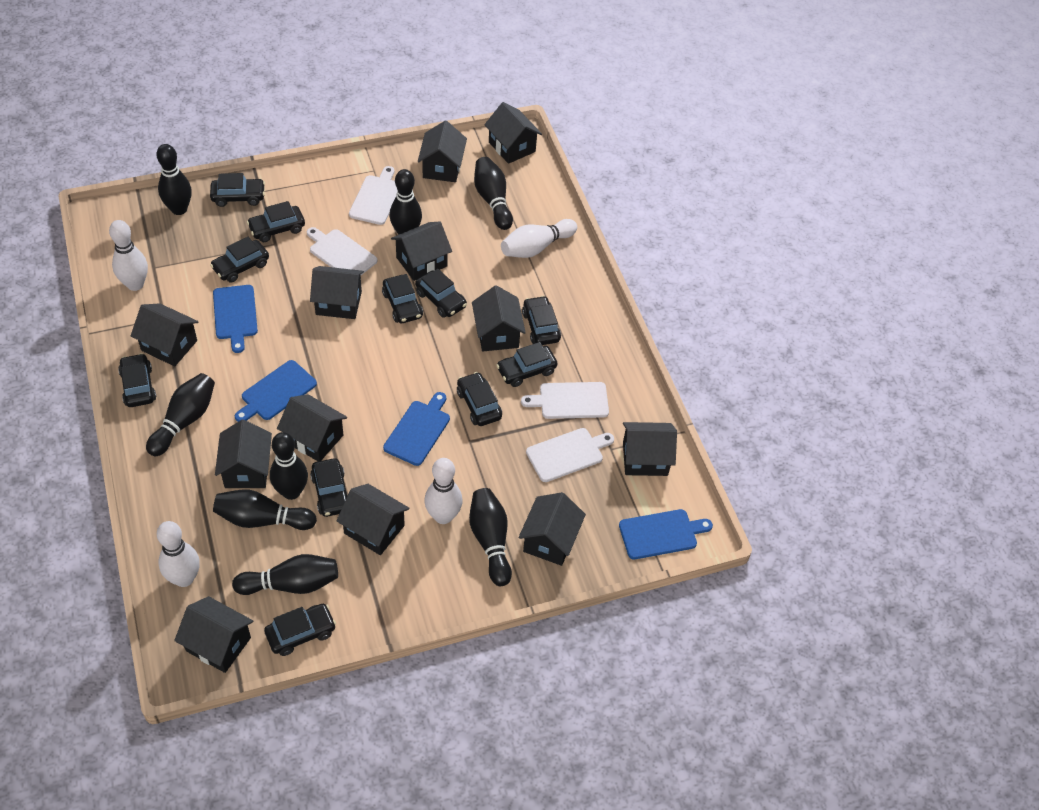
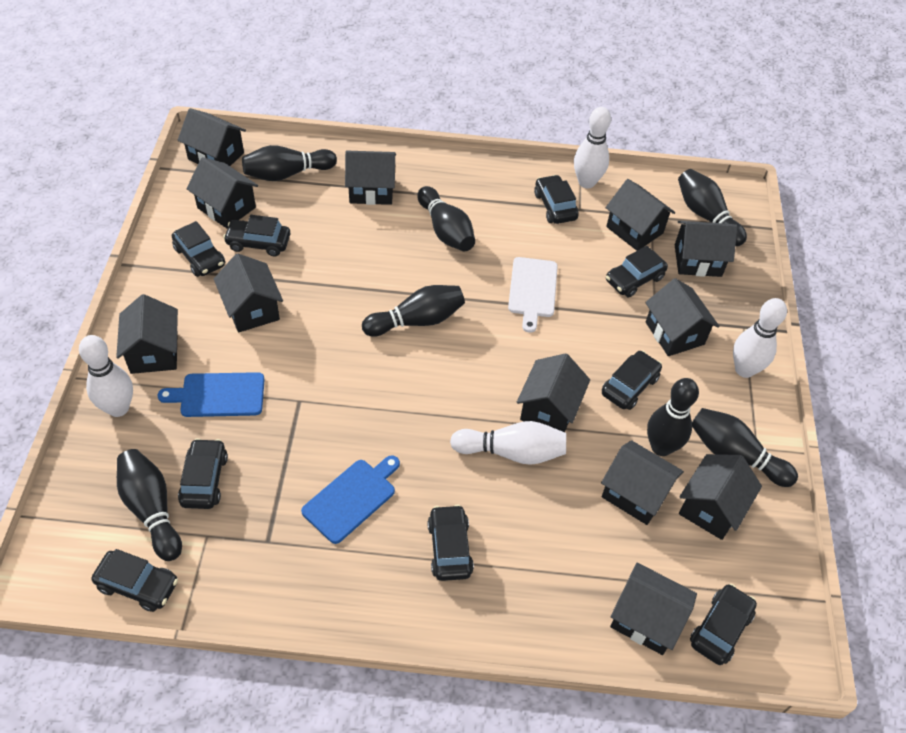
black bowling pin: 8 -> 7
black car: 11 -> 9
blue cutting board: 4 -> 2
white cutting board: 4 -> 1

